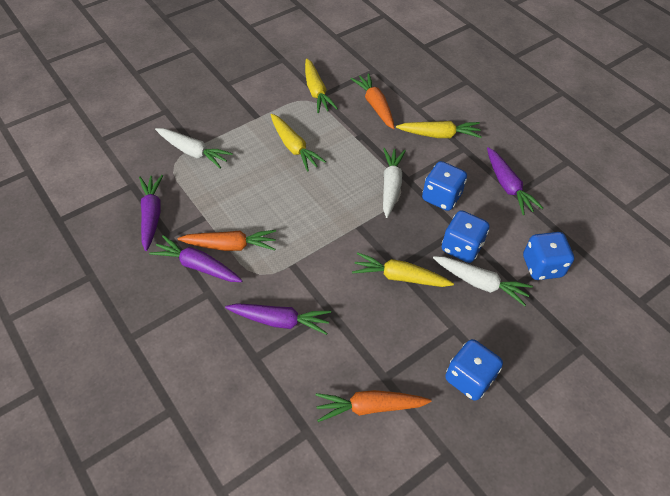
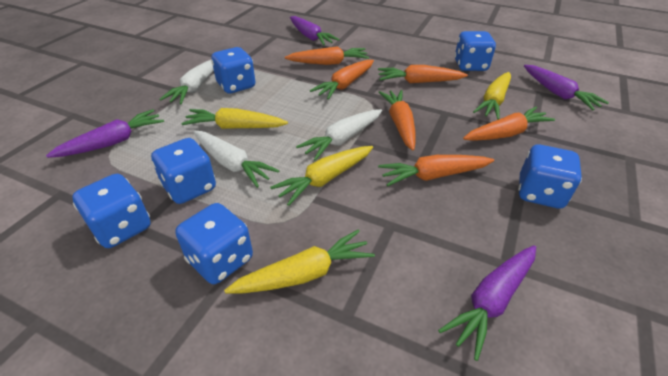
blue dice: 4 -> 6
orange carrot: 3 -> 6

